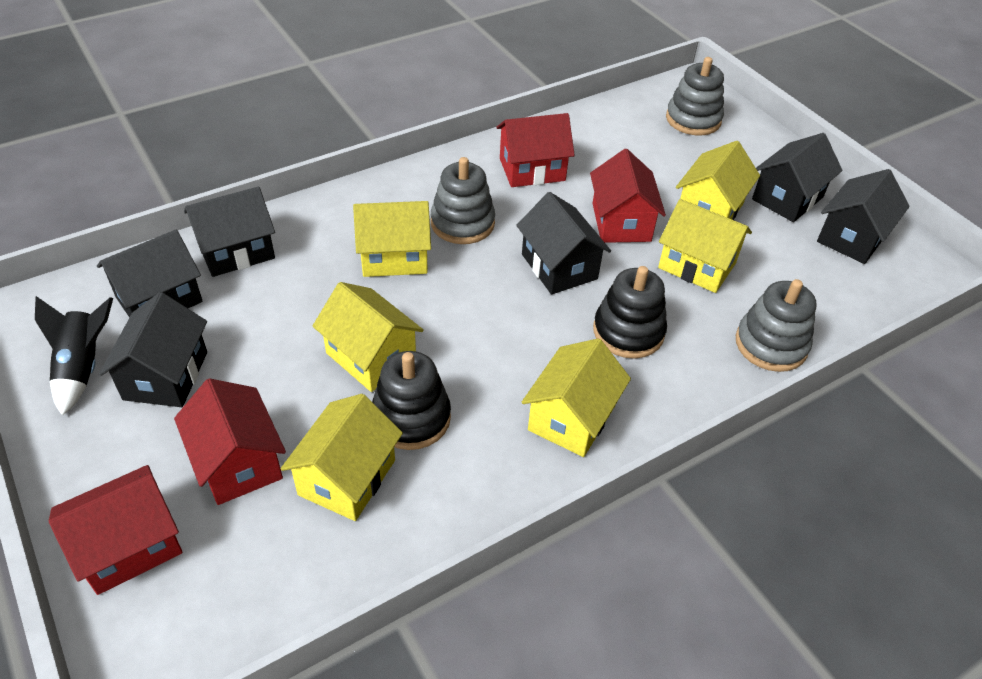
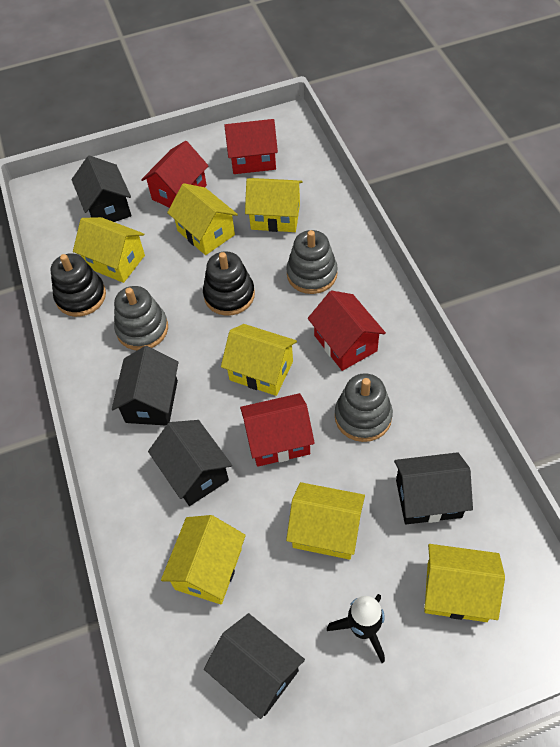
black house: 6 -> 5
yellow house: 6 -> 7

